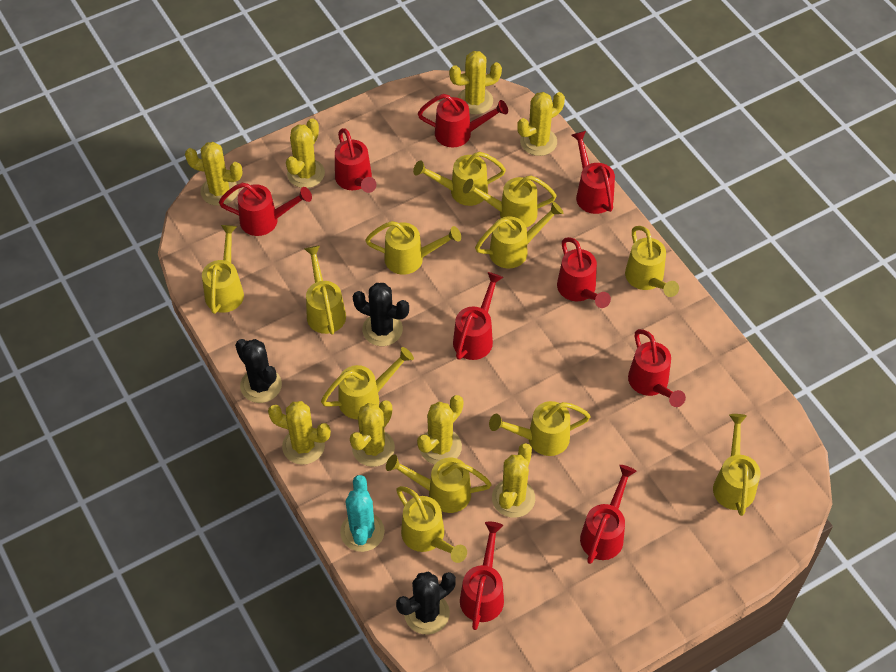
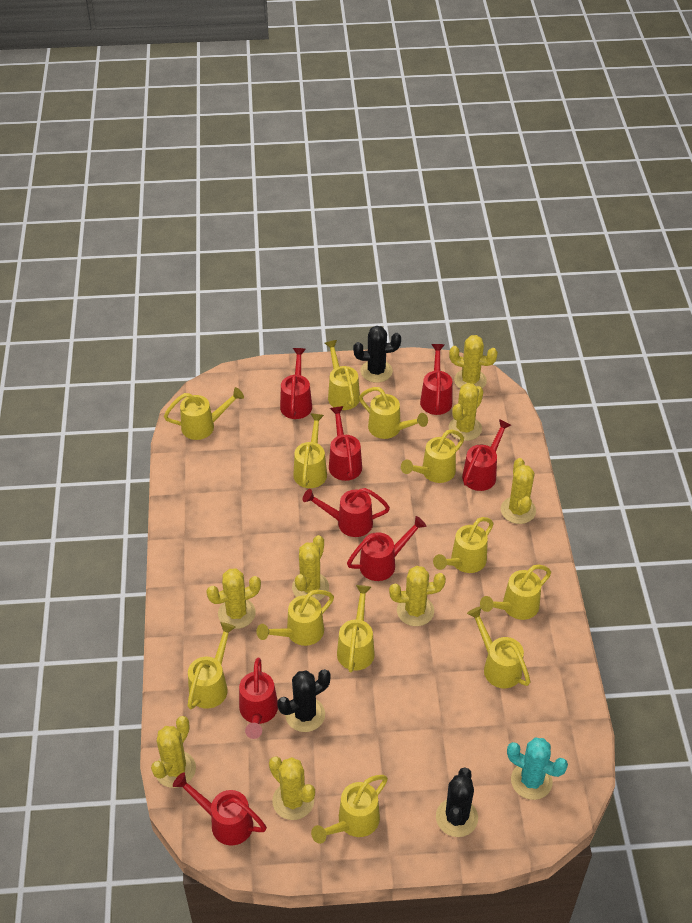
red watering can: 9 -> 8

